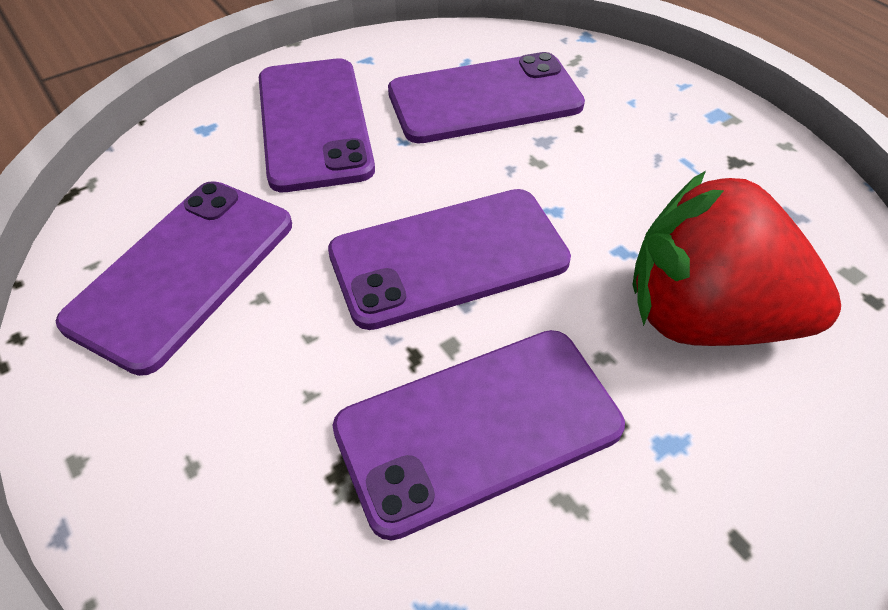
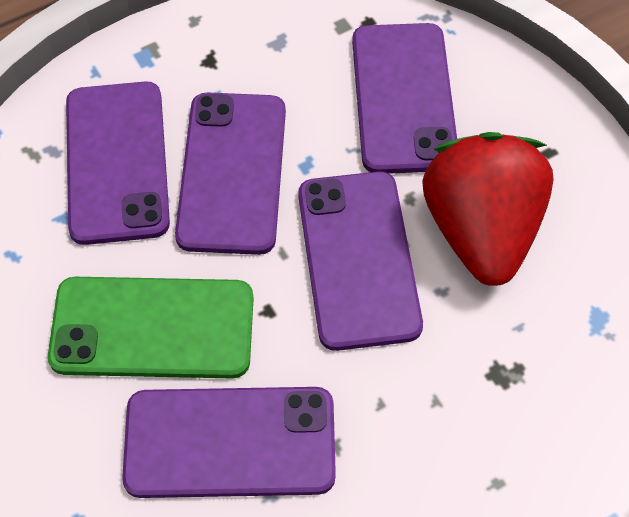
green phone: 0 -> 1

